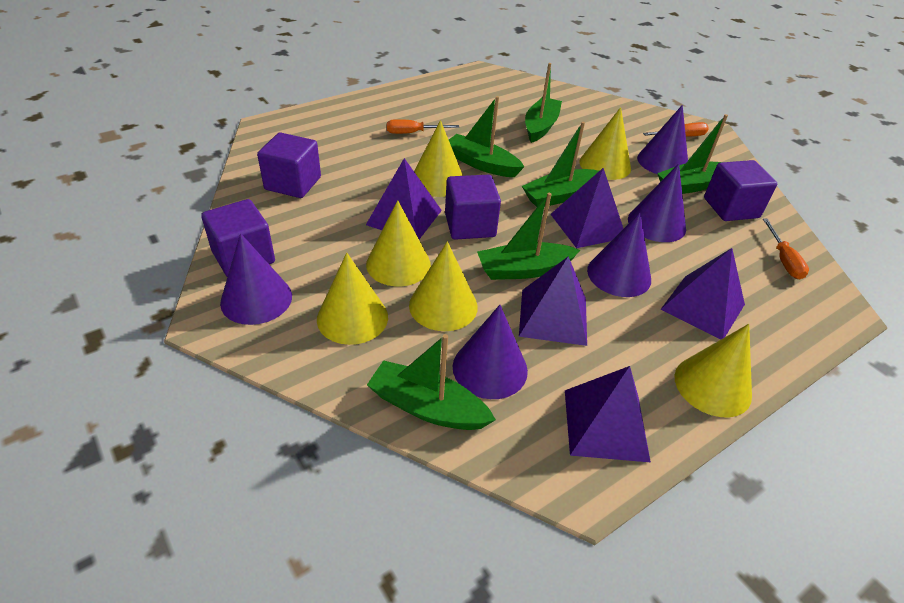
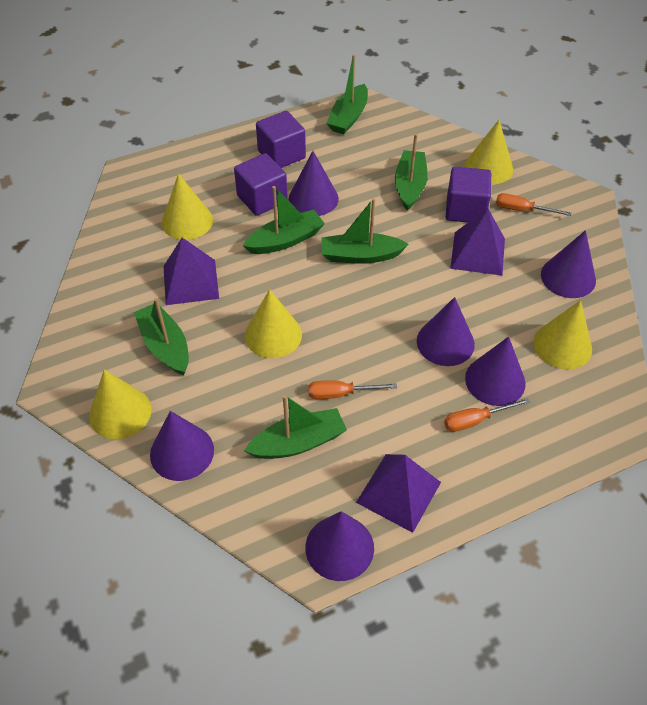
purple cone: 5 -> 6
purple cube: 4 -> 3
purple pyramid: 5 -> 3
yellow cone: 6 -> 5

